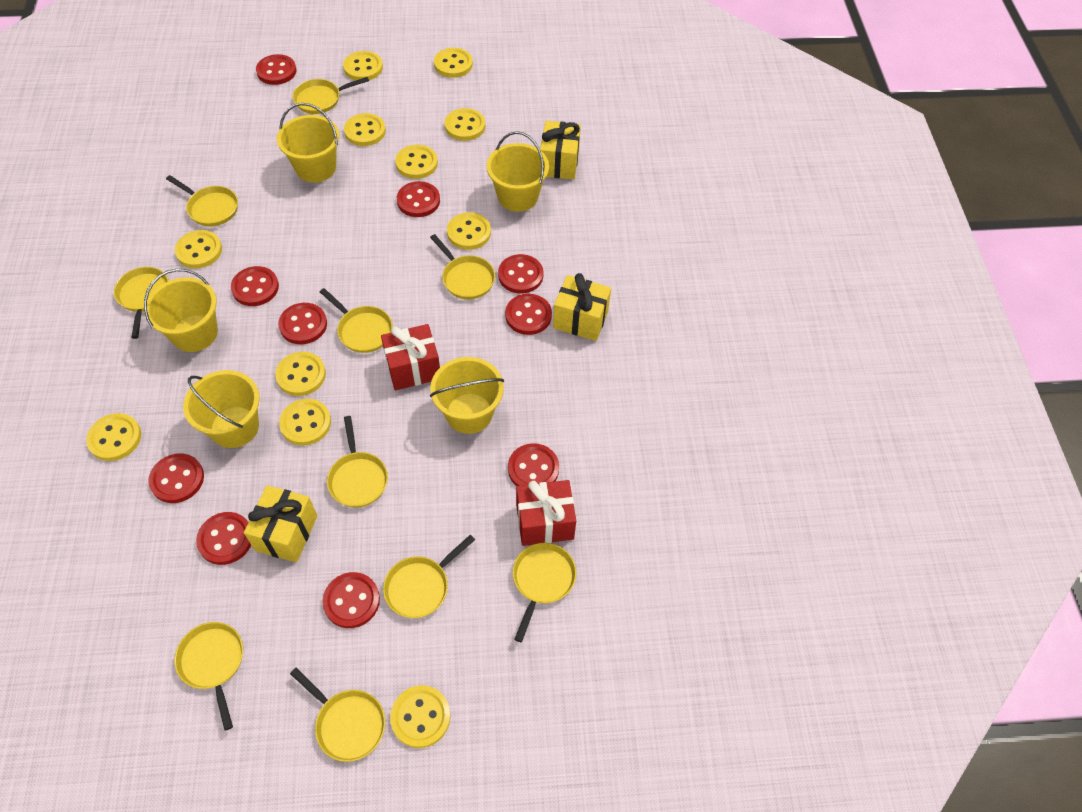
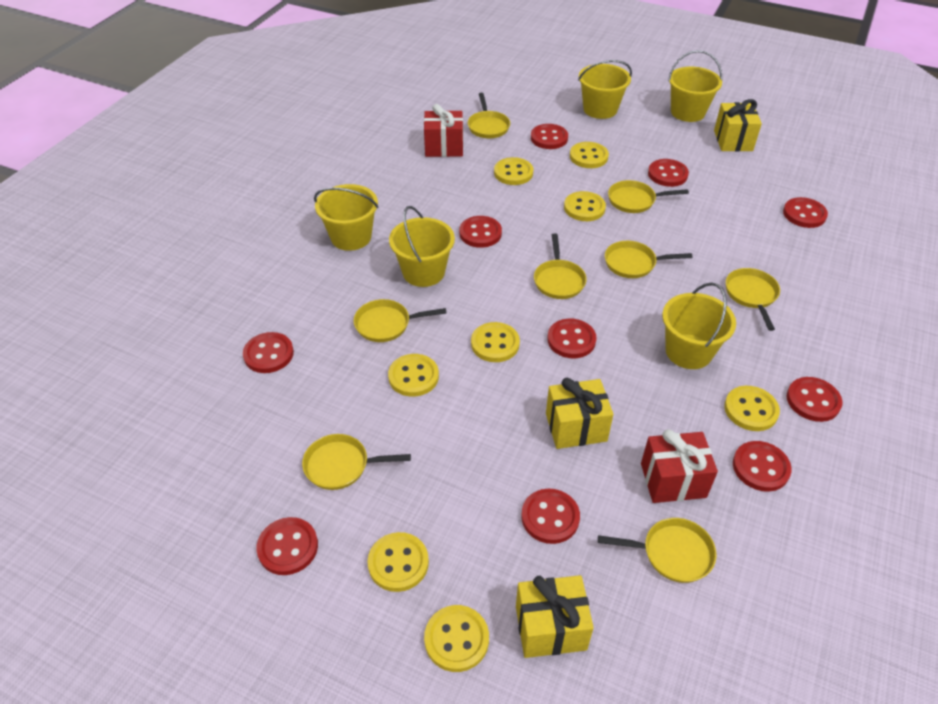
yellow button: 11 -> 8
yellow pan: 10 -> 8

